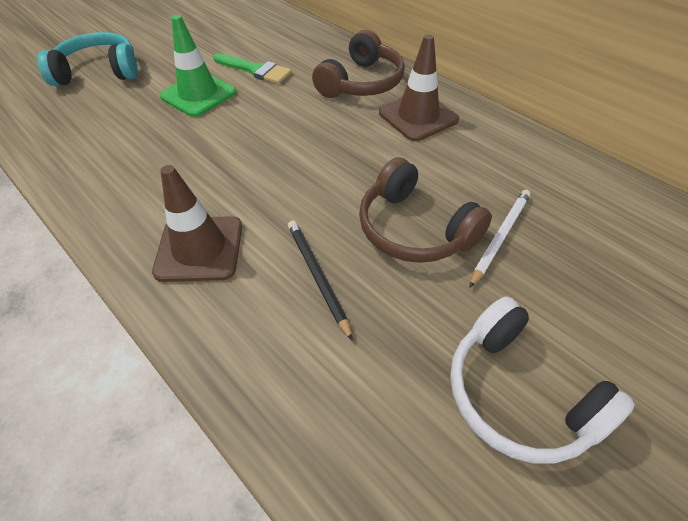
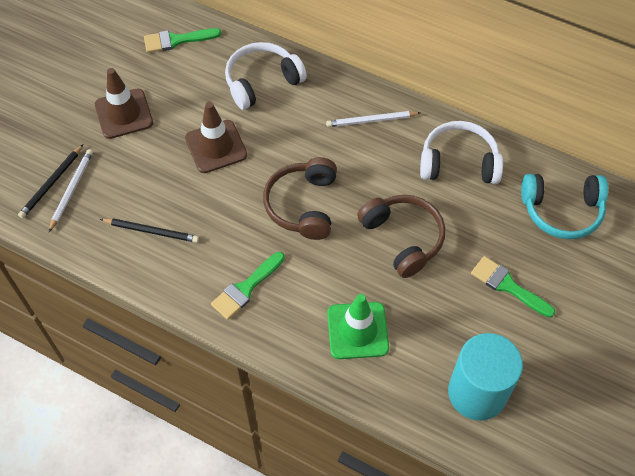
black pencil: 1 -> 2
green brush: 1 -> 3
turquoise cylinder: 0 -> 1
white headphones: 1 -> 2
white pencil: 1 -> 2

